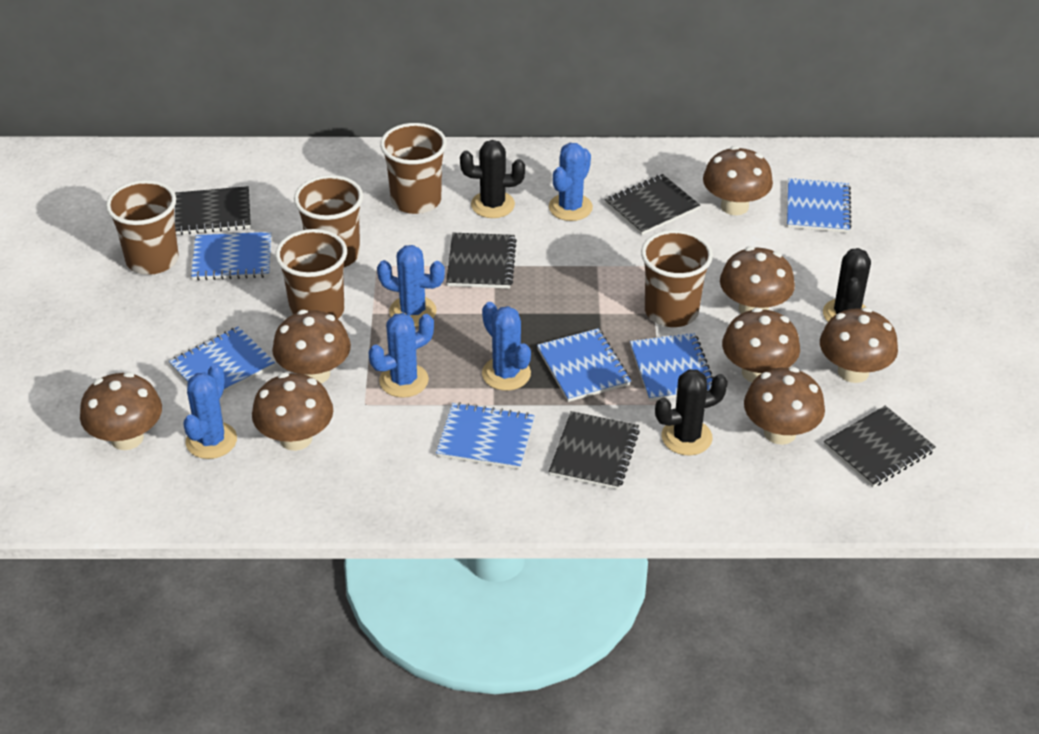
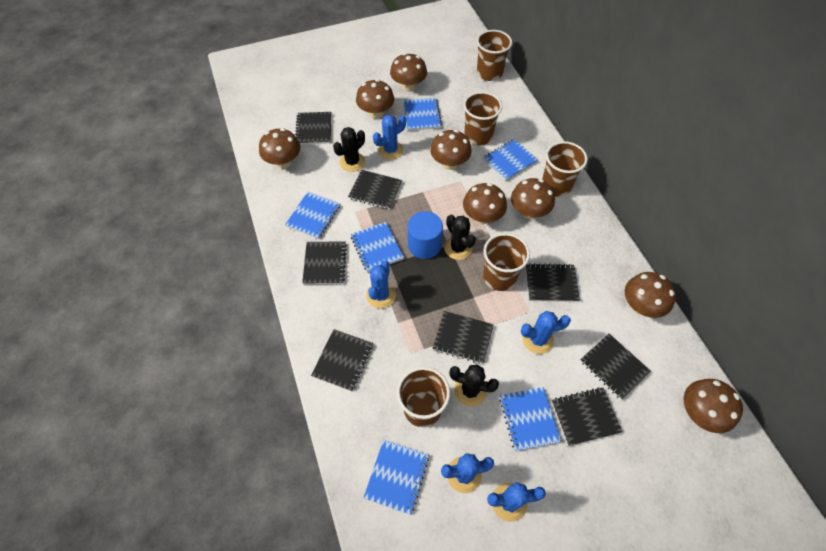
black notebook: 5 -> 8
blue cylinder: 0 -> 1

